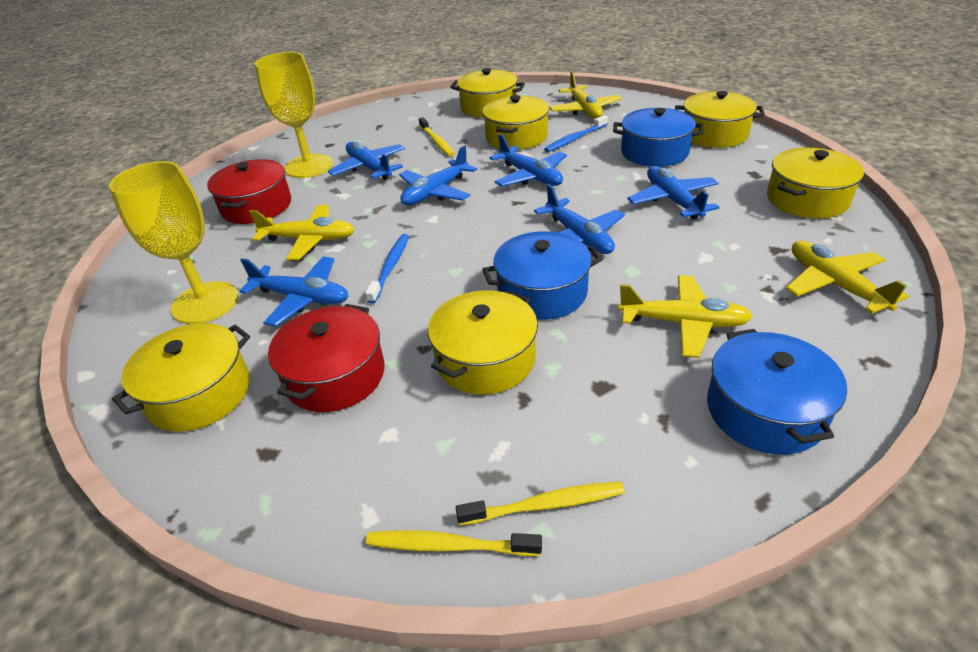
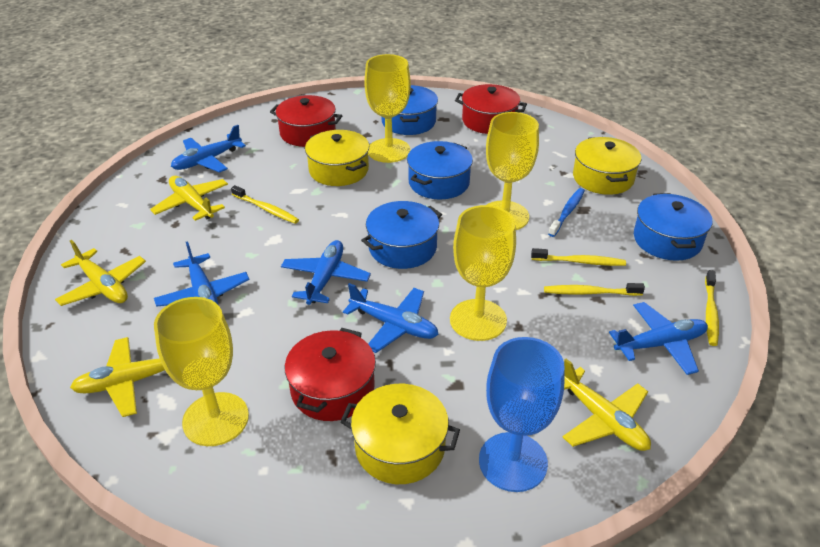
blue goblet: 0 -> 1
blue plane: 6 -> 5
blue pot: 3 -> 4
blue toothbrush: 2 -> 1
red pot: 2 -> 3
yellow goblet: 2 -> 4
yellow pot: 6 -> 3
yellow toothbrush: 3 -> 4

